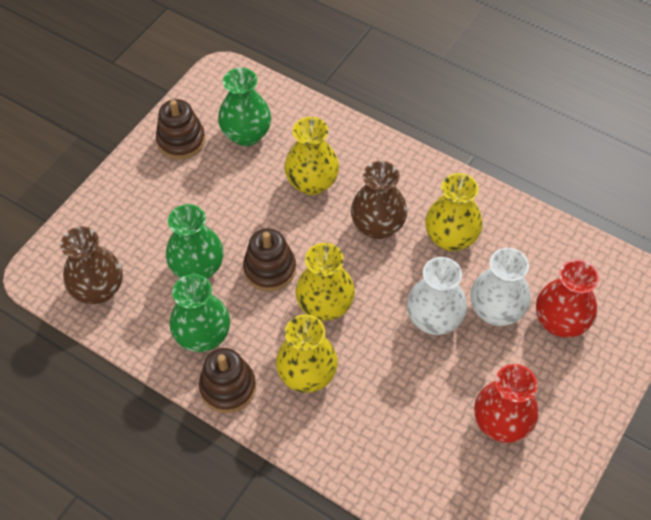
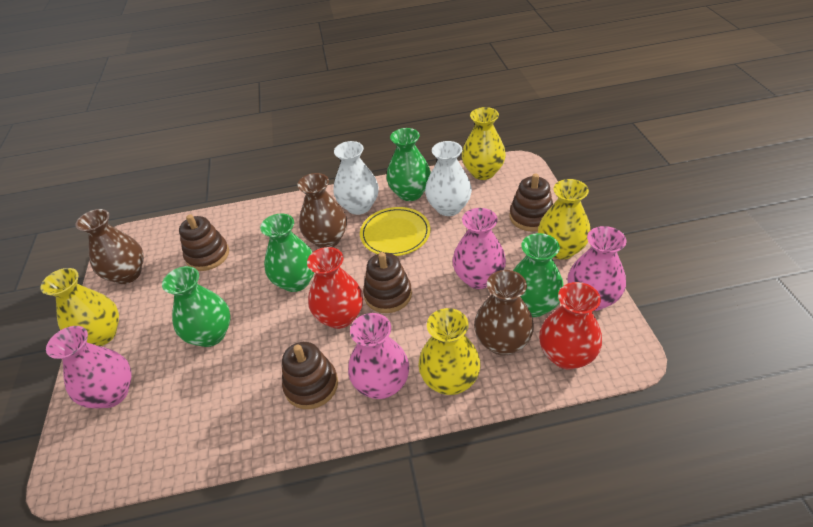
brown stacking toy: 3 -> 4
brown vase: 2 -> 3
green vase: 3 -> 4
pink vase: 0 -> 4
yellow plate: 0 -> 1

